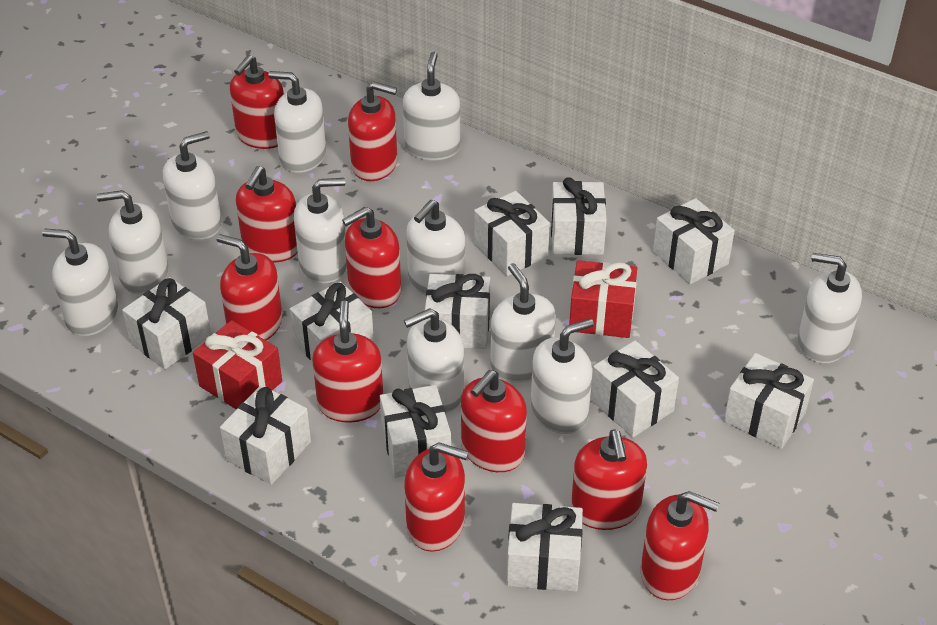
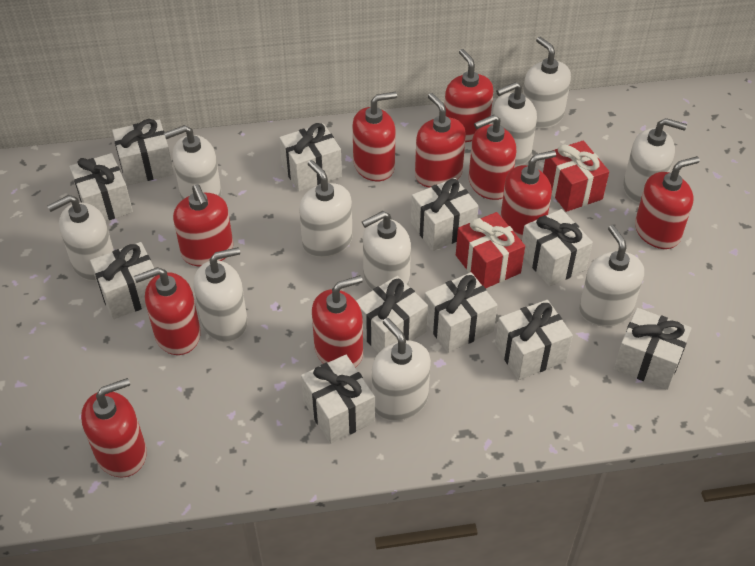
white soap dispenser: 11 -> 10

